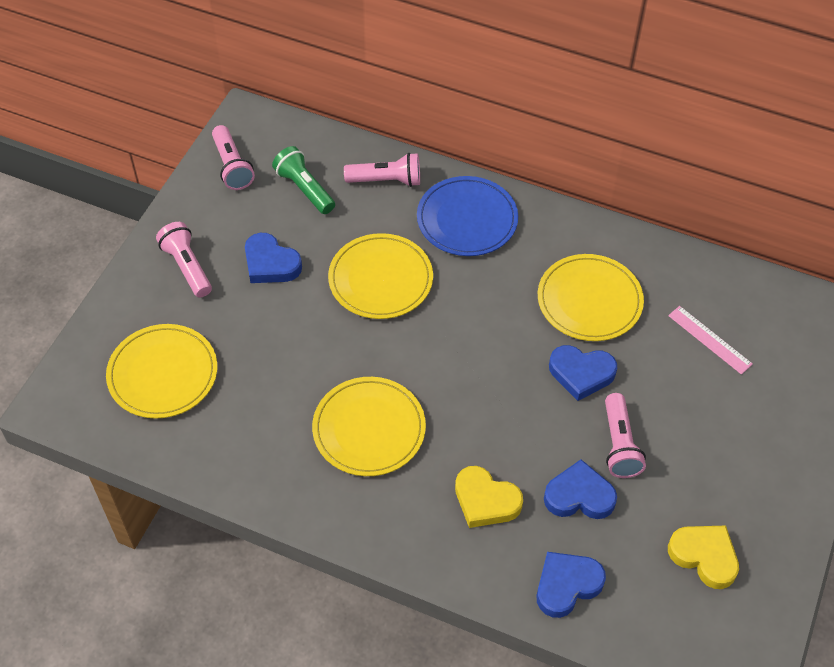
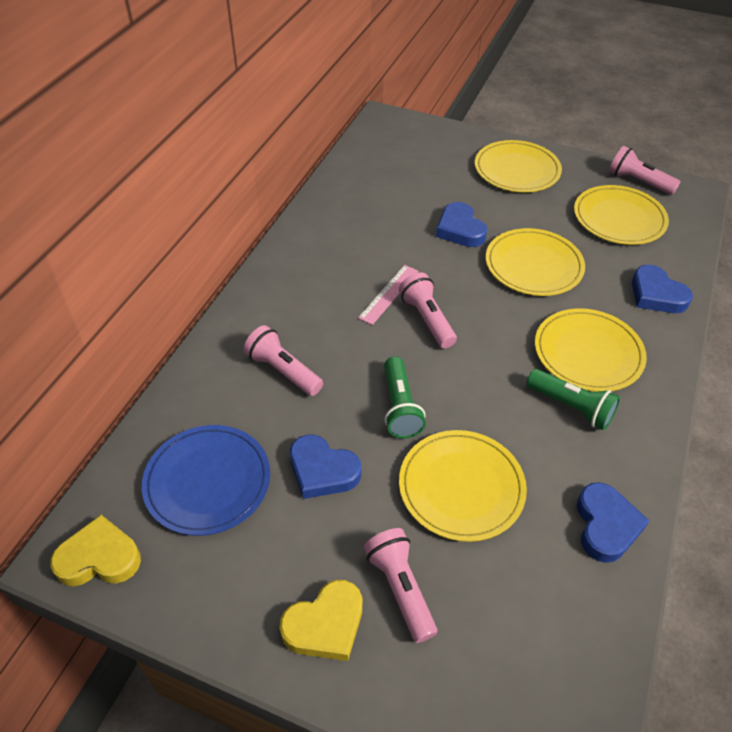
green flashlight: 1 -> 2
yellow plate: 4 -> 5

